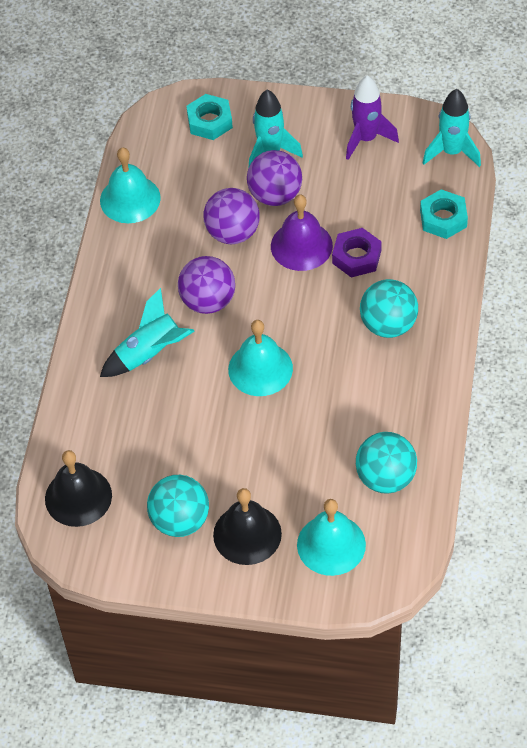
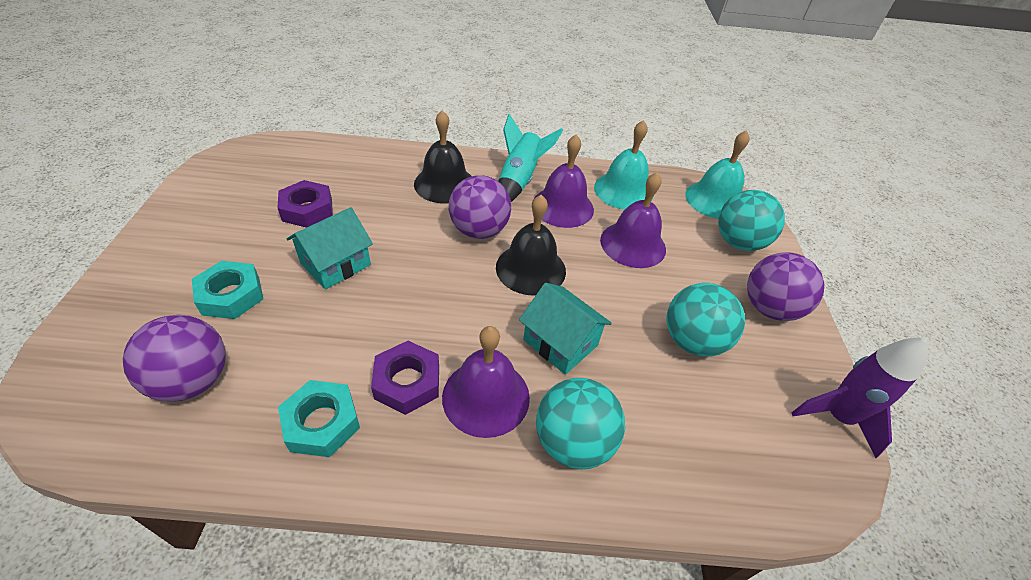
purple bell: 1 -> 3
purple nut: 1 -> 2
turquoise bell: 3 -> 2
turquoise house: 0 -> 2
turquoise rocket: 3 -> 1

